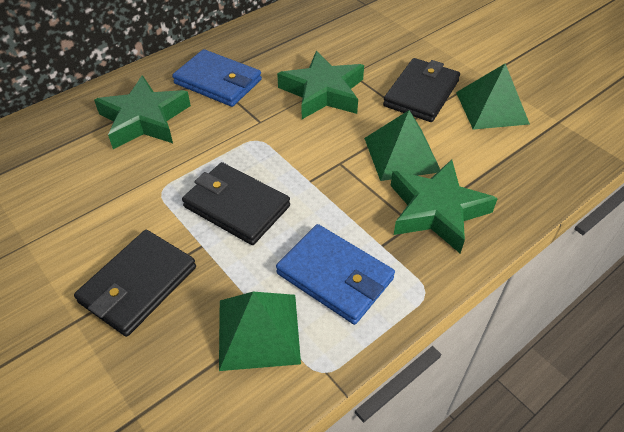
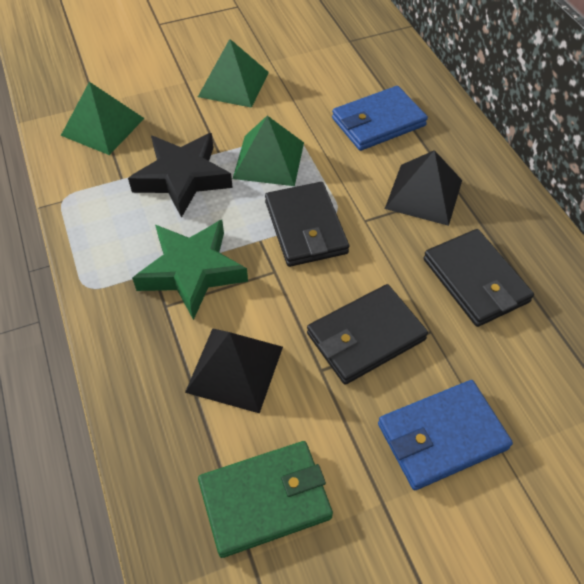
black pyramid: 0 -> 2
black star: 0 -> 1
green star: 3 -> 1
green wallet: 0 -> 1

